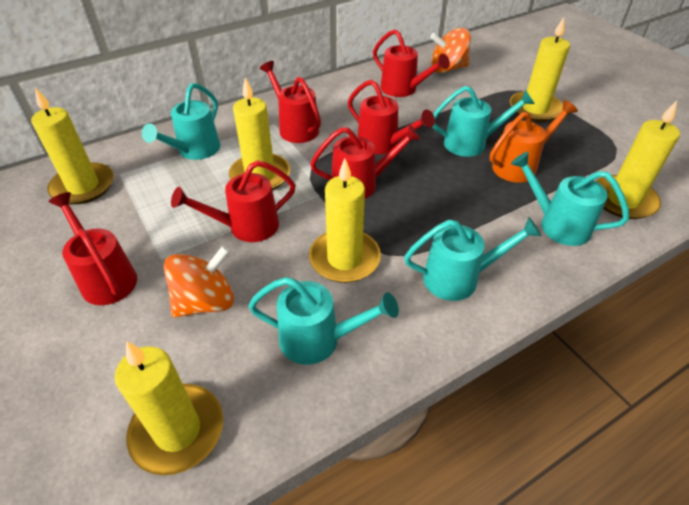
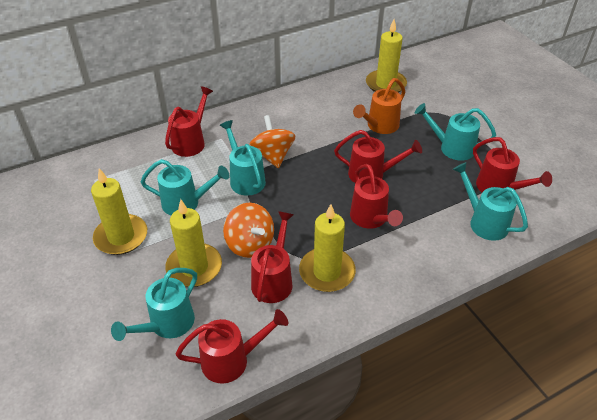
yellow candle: 6 -> 4

